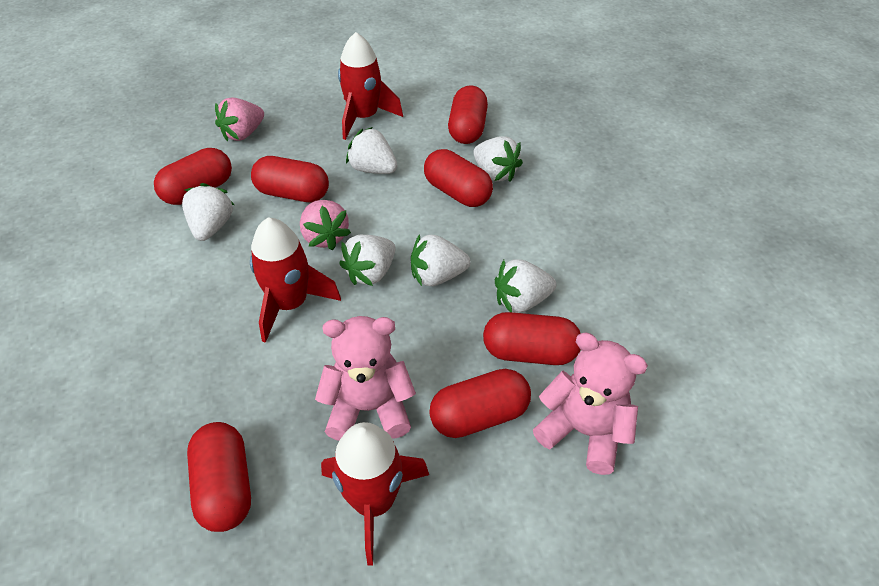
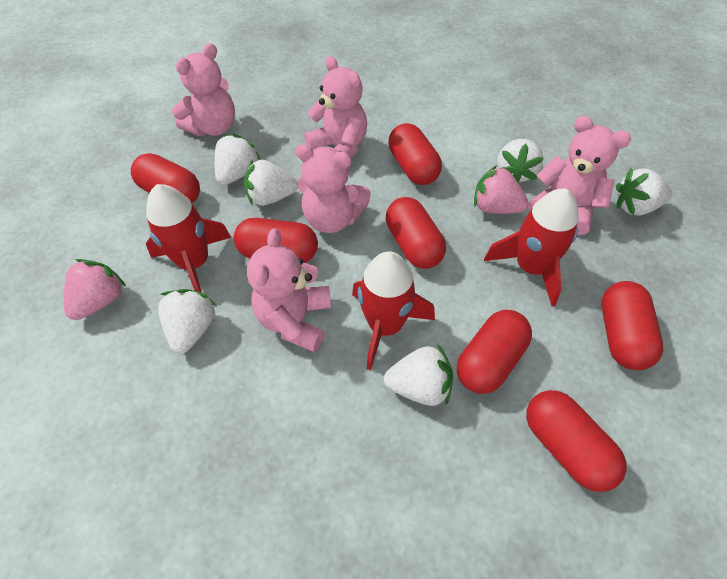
pink teddy bear: 2 -> 5

